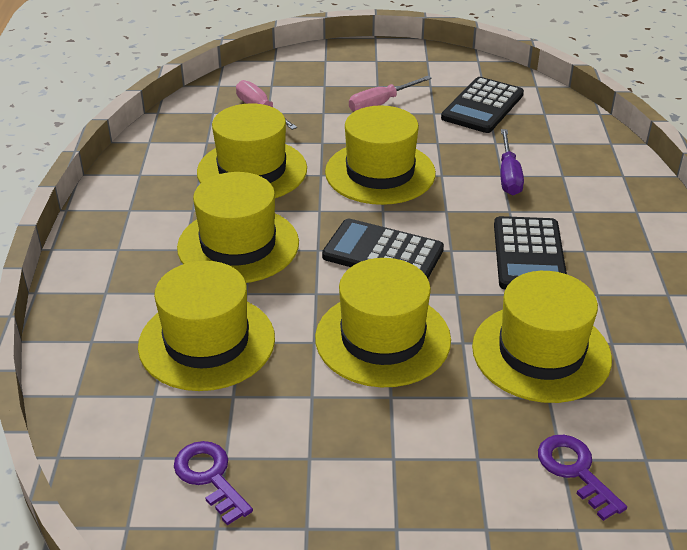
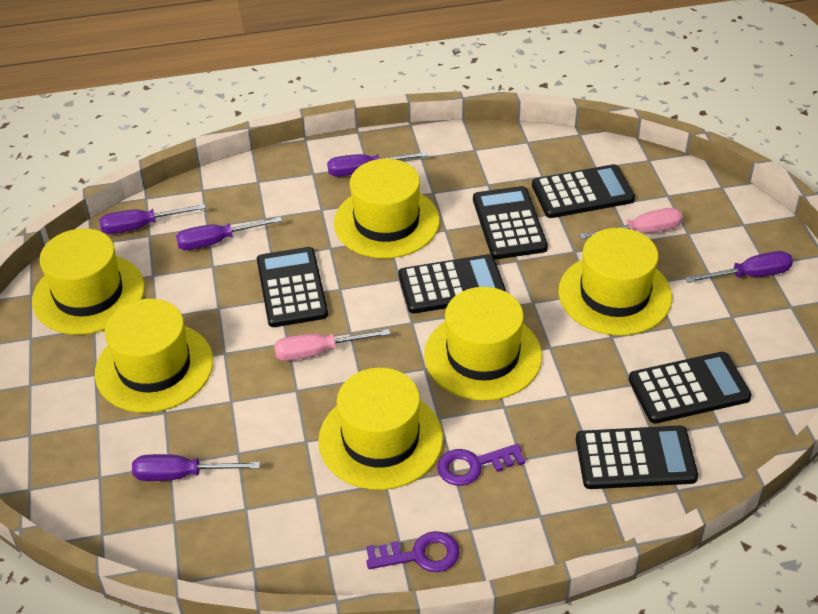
black calculator: 3 -> 6
purple screwdriver: 1 -> 5

